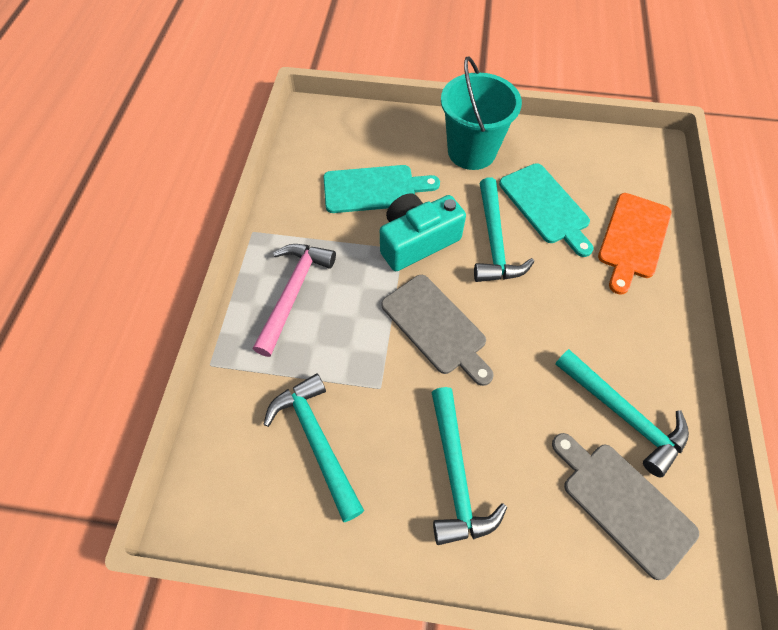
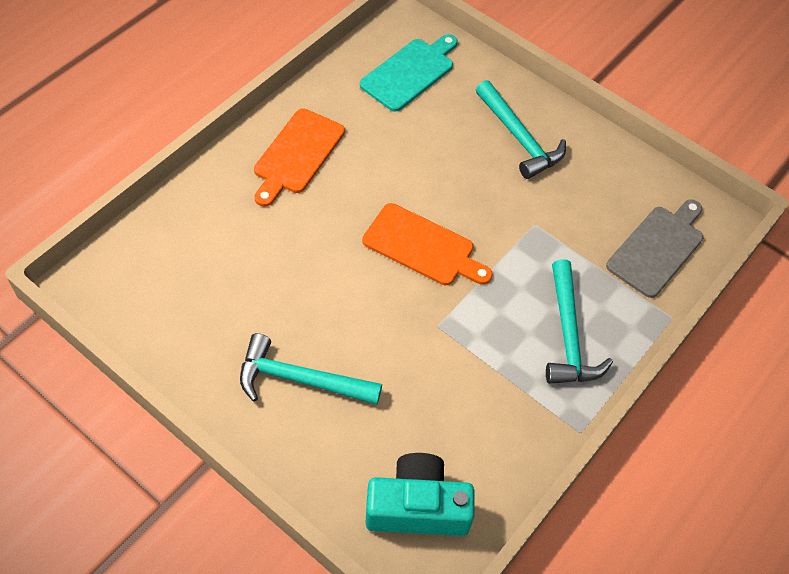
grey cutting board: 2 -> 1
orange cutting board: 1 -> 2
pink hammer: 1 -> 0
turquoise bucket: 1 -> 0
turquoise cutting board: 2 -> 1
turquoise hammer: 4 -> 3

